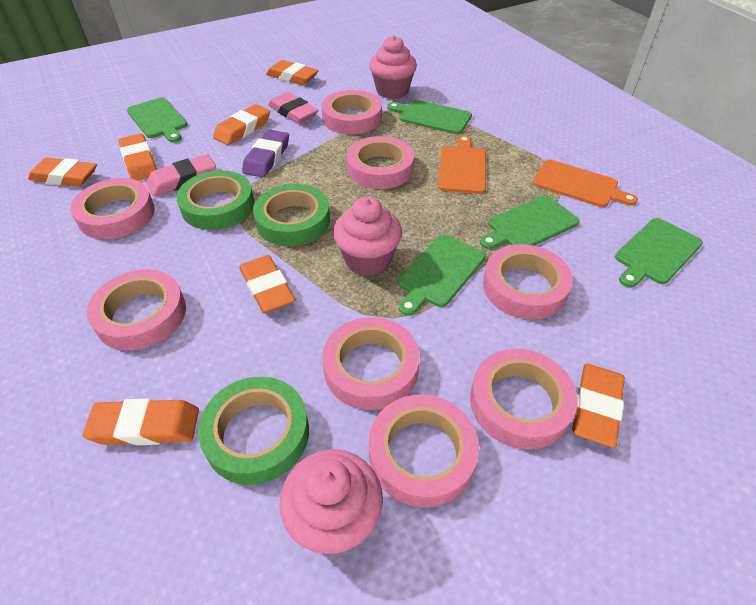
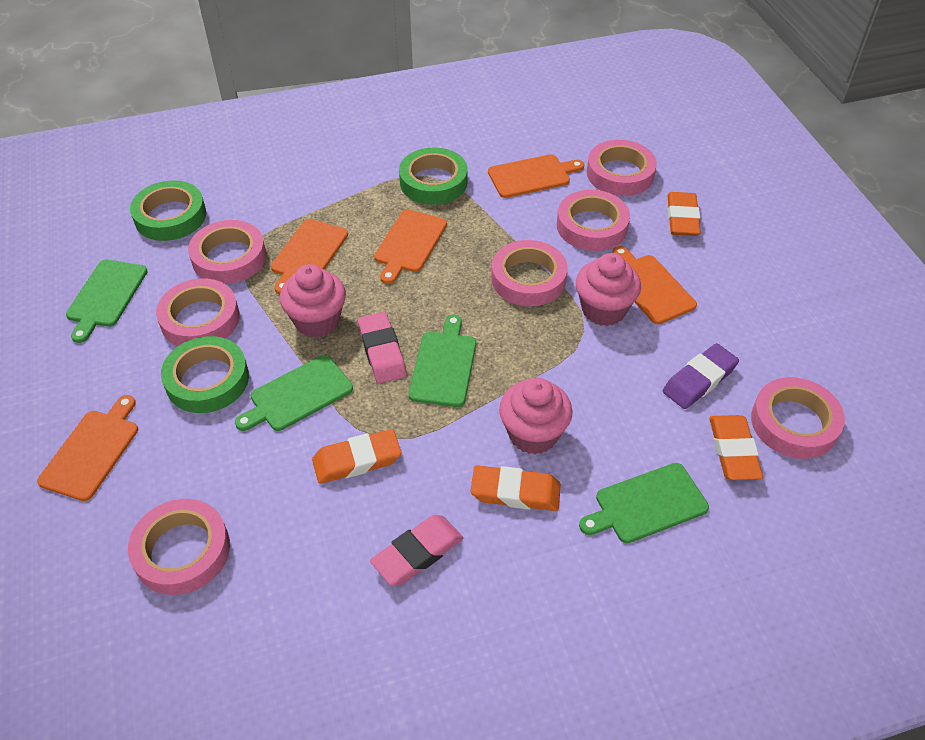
green cutting board: 5 -> 4
orange cutting board: 2 -> 5
orange eraser: 7 -> 4
pink tape: 8 -> 7

